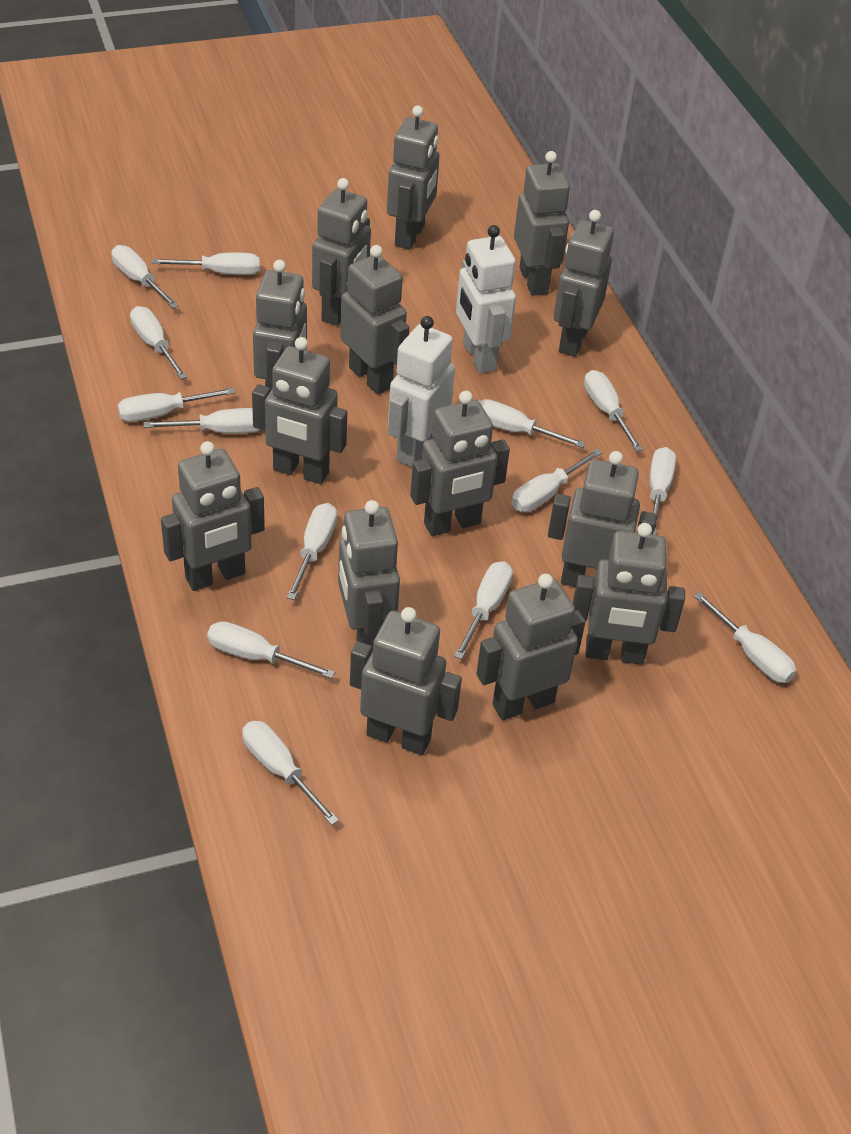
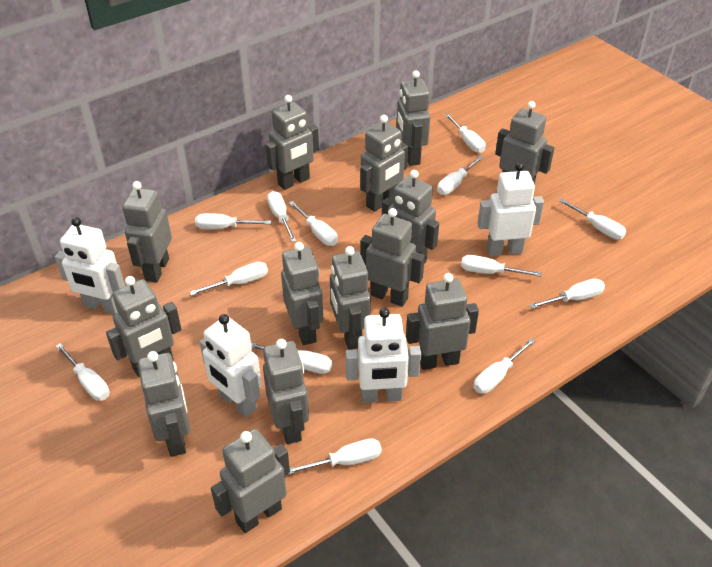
white robot: 2 -> 4
white screwdriver: 14 -> 13

